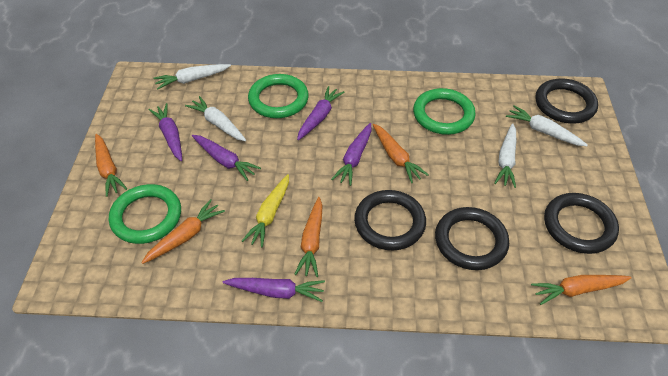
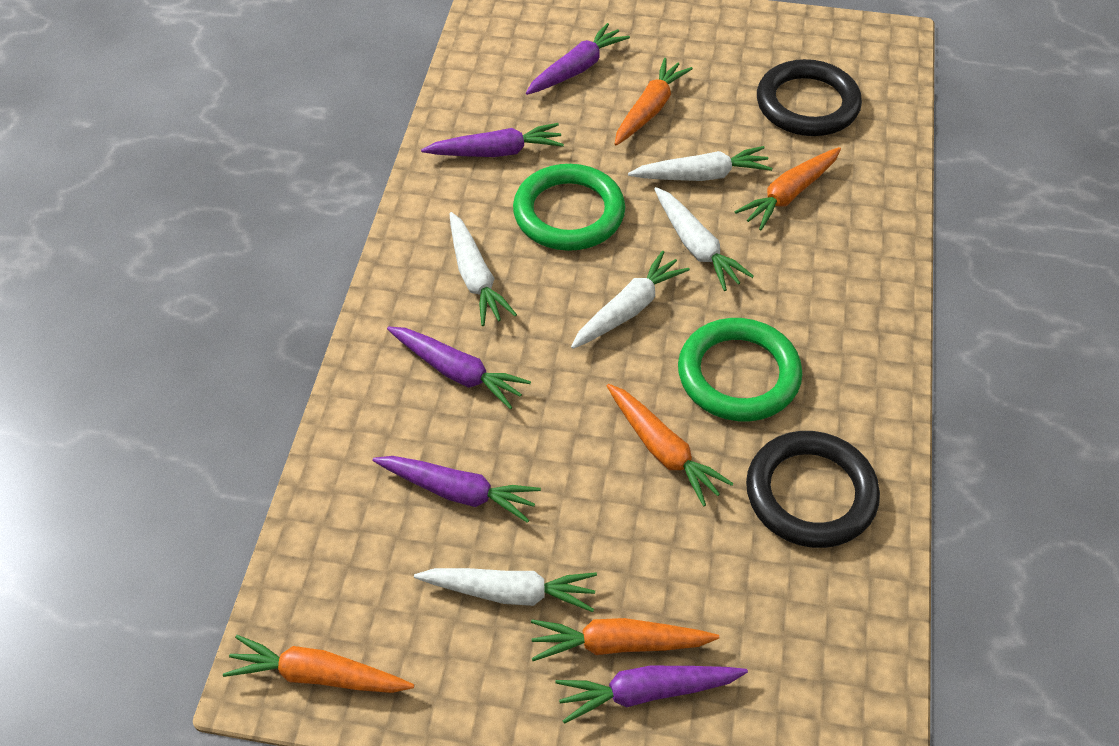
black ring: 4 -> 2
green ring: 3 -> 2
white carrot: 4 -> 5
yellow carrot: 1 -> 0

